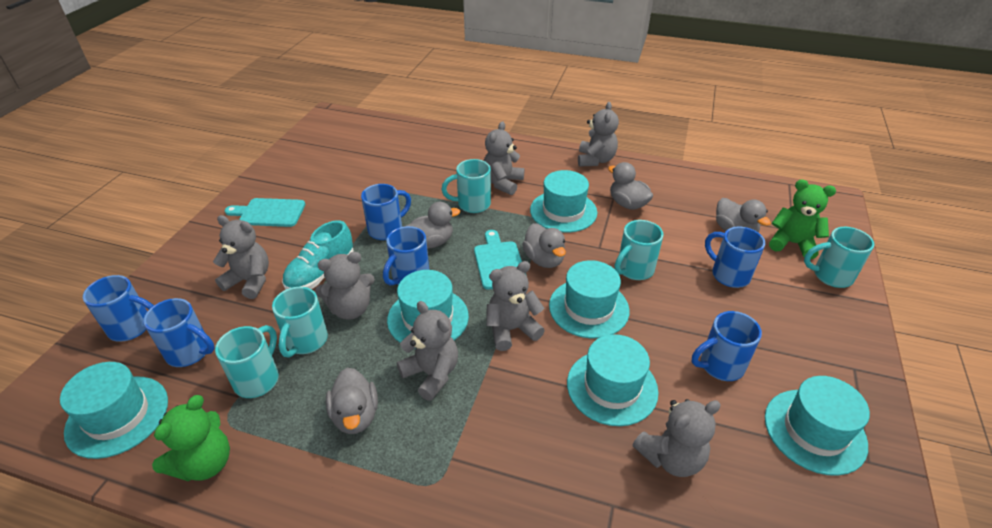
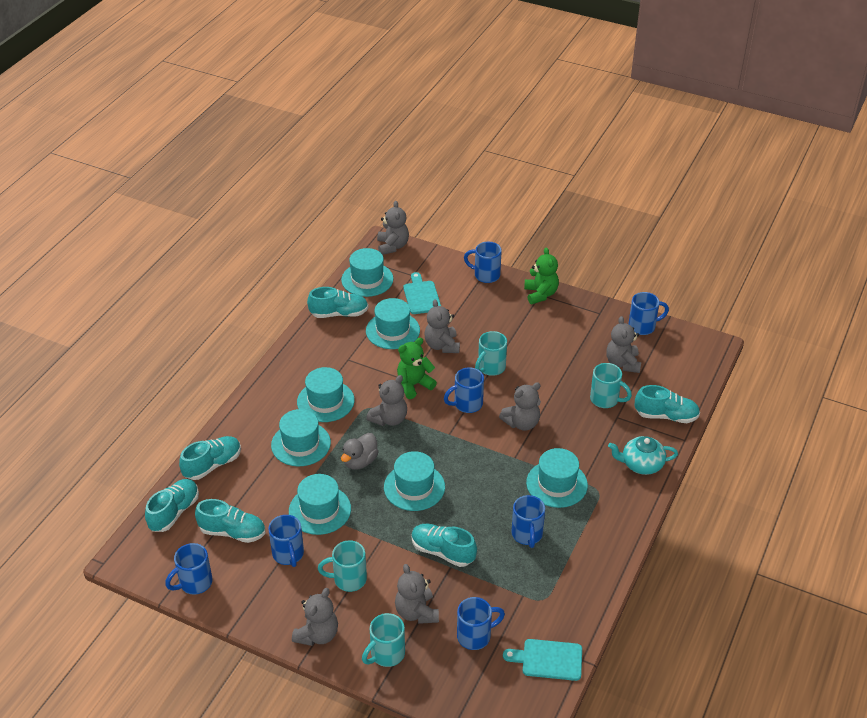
blue mug: 6 -> 7
grey duck: 5 -> 1
turquoise hat: 6 -> 7
turquoise mug: 5 -> 4
turquoise shoe: 1 -> 6
turquoise teapot: 0 -> 1

